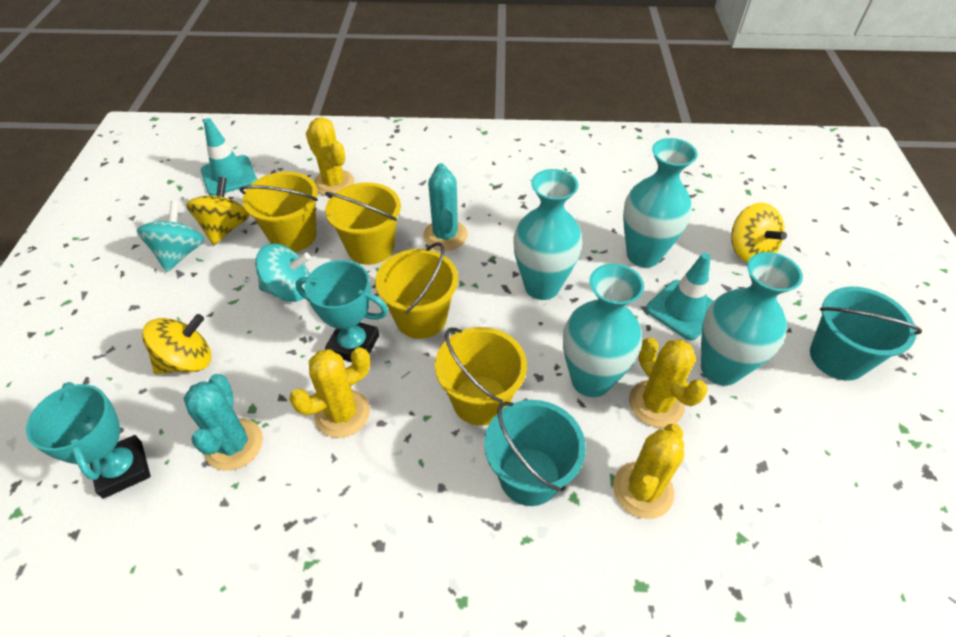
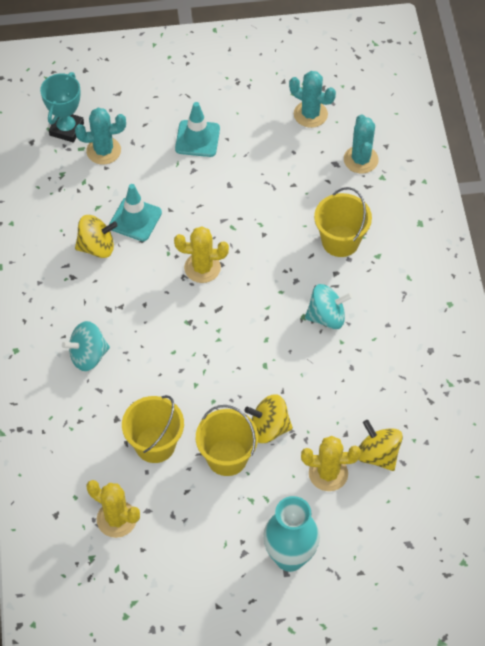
turquoise bucket: 2 -> 0
turquoise cactus: 2 -> 3
turquoise trophy: 2 -> 1
turquoise vase: 4 -> 1
yellow bucket: 4 -> 3
yellow cactus: 4 -> 3

